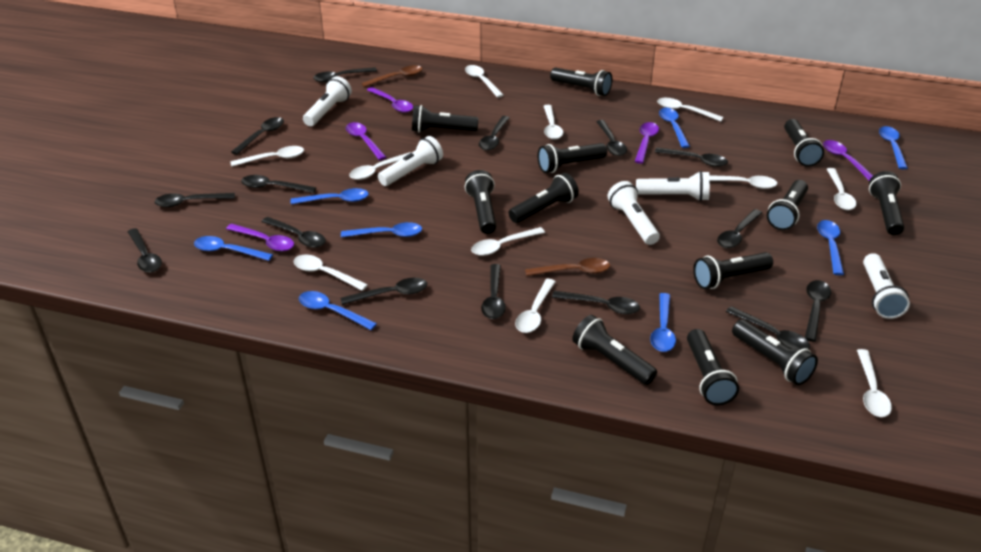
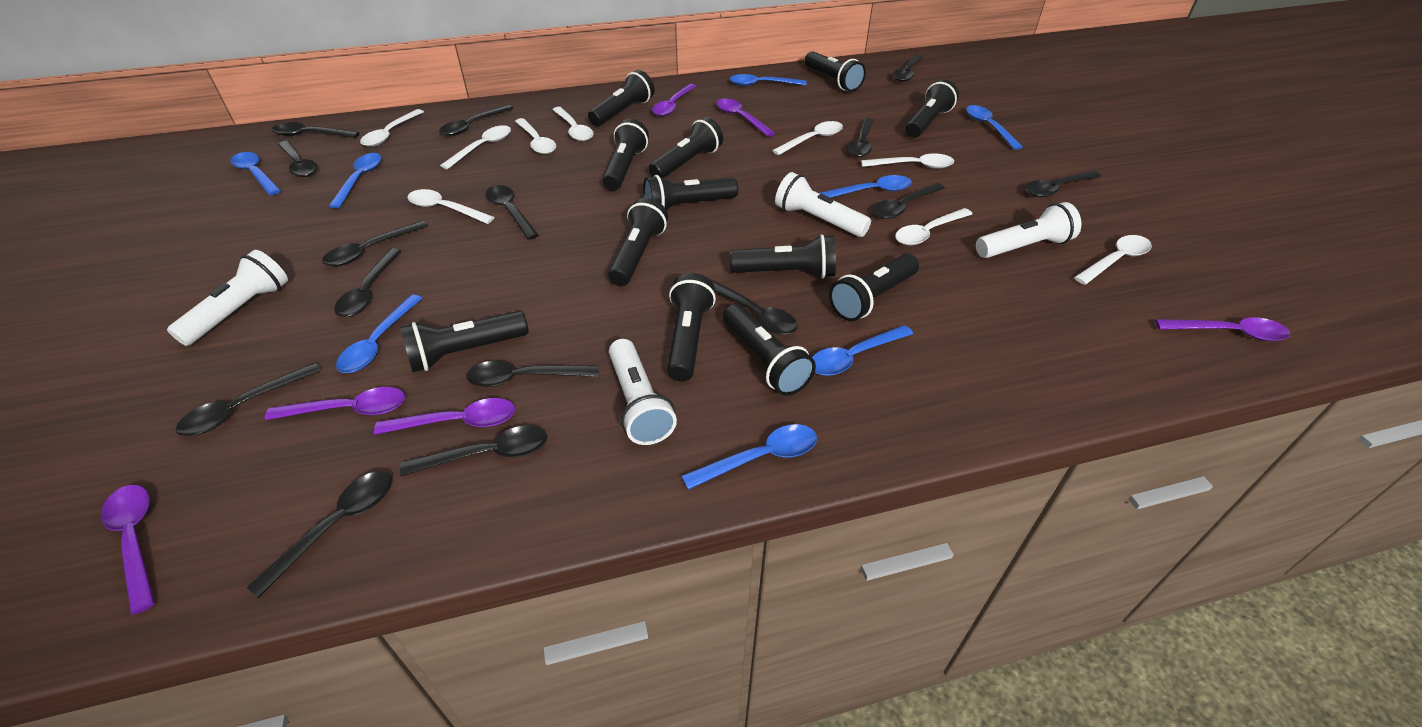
brown spoon: 2 -> 0
purple spoon: 5 -> 6
white flashlight: 5 -> 4
white spoon: 11 -> 9

